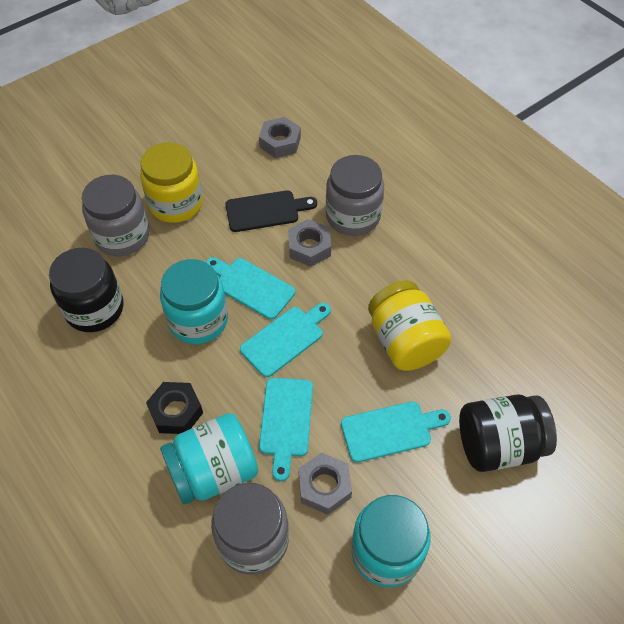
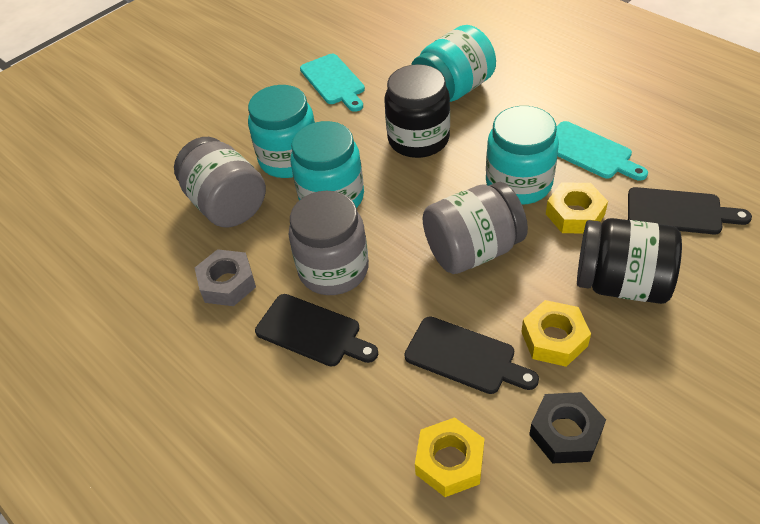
black cutting board: 1 -> 3
grey nut: 3 -> 1
turquoise cutting board: 4 -> 2
turquoise jar: 3 -> 4
yellow jar: 2 -> 0
yellow nut: 0 -> 3

